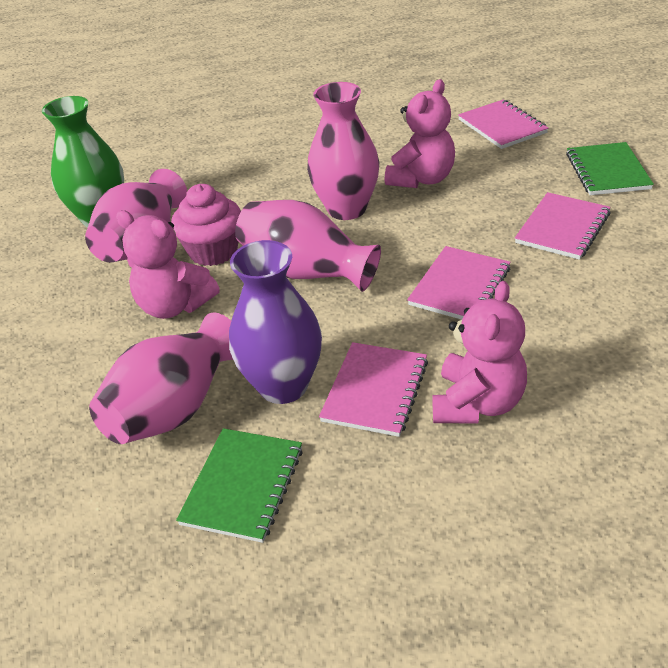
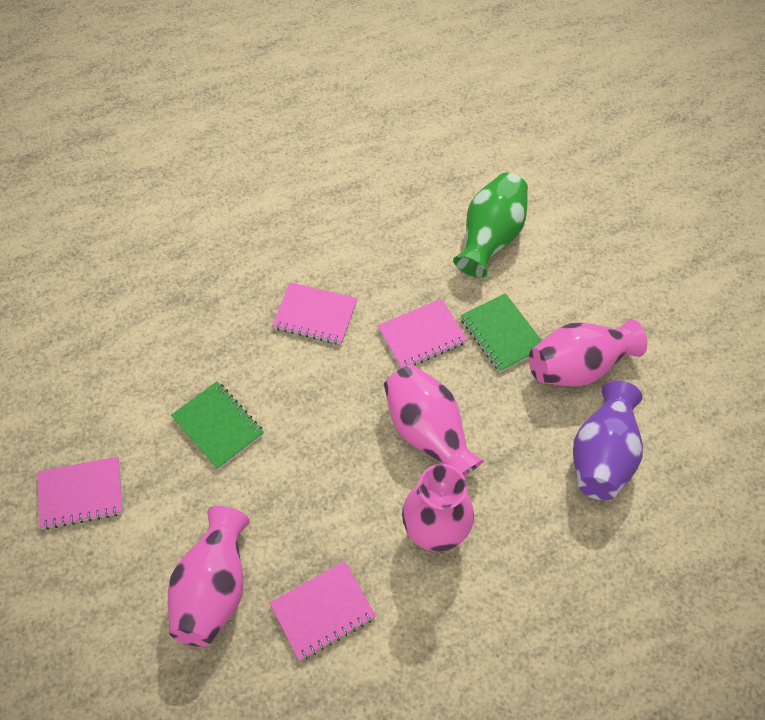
pink cupcake: 1 -> 0
pink teddy bear: 3 -> 0

